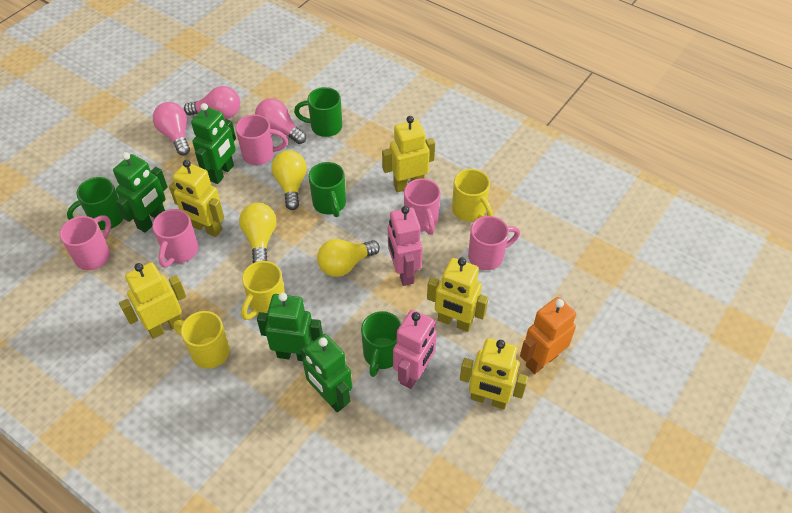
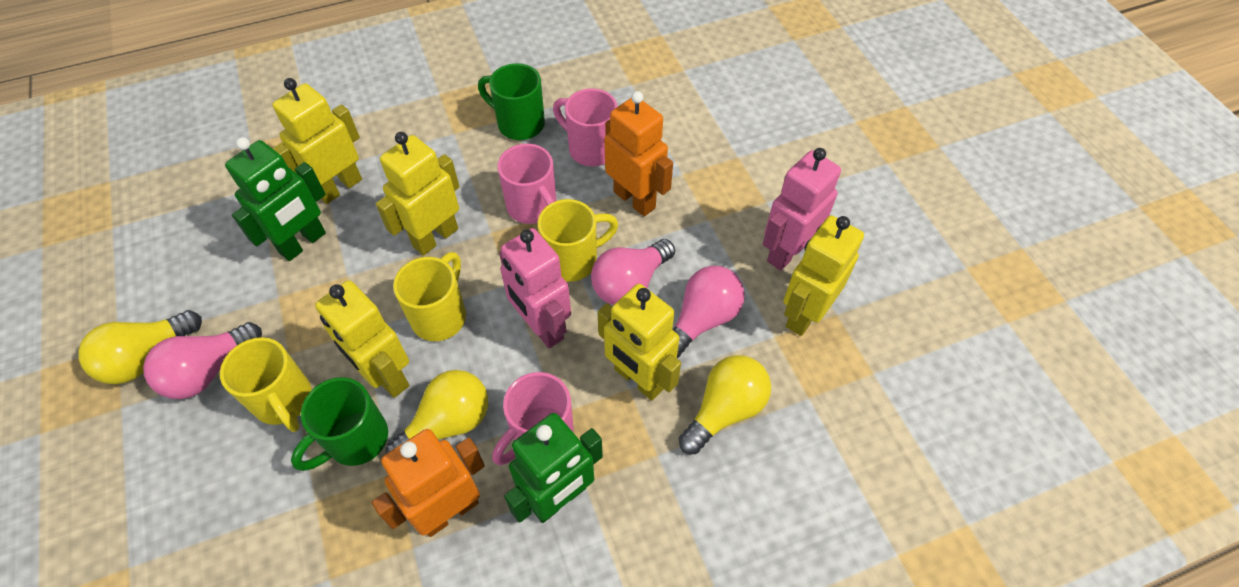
green mug: 4 -> 2
green robot: 4 -> 2
orange robot: 1 -> 2
pink mug: 5 -> 3

